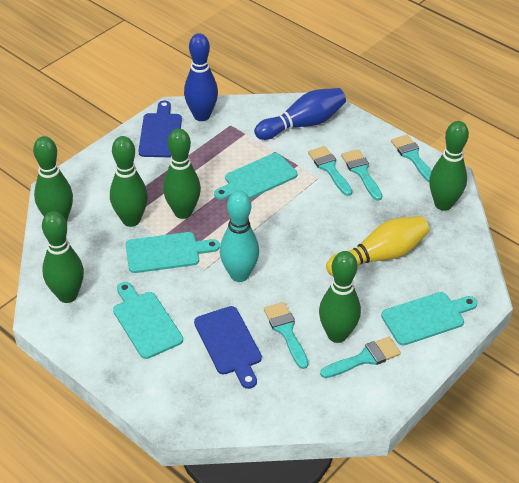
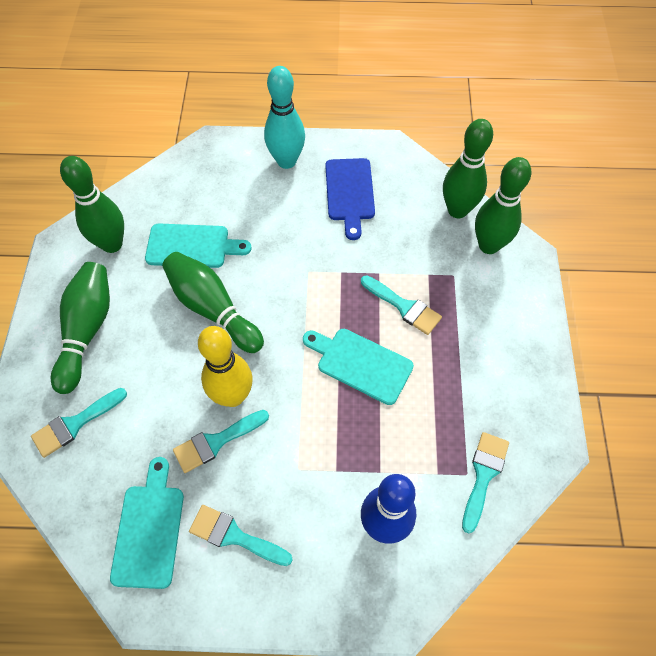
blue bowling pin: 2 -> 1
blue cutting board: 2 -> 1
green bowling pin: 6 -> 5
turquoise cutting board: 4 -> 3

